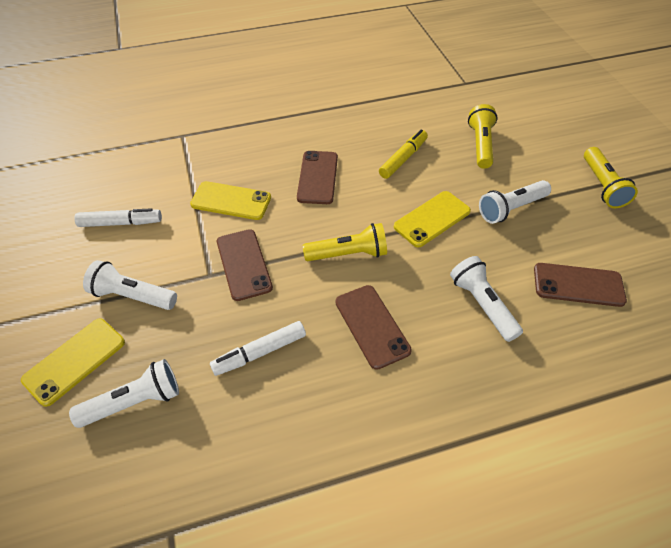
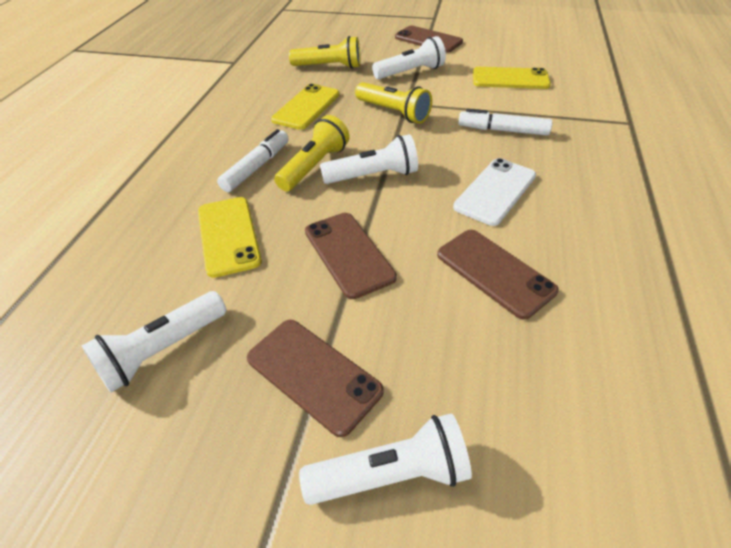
white phone: 0 -> 1
yellow marker: 1 -> 0

